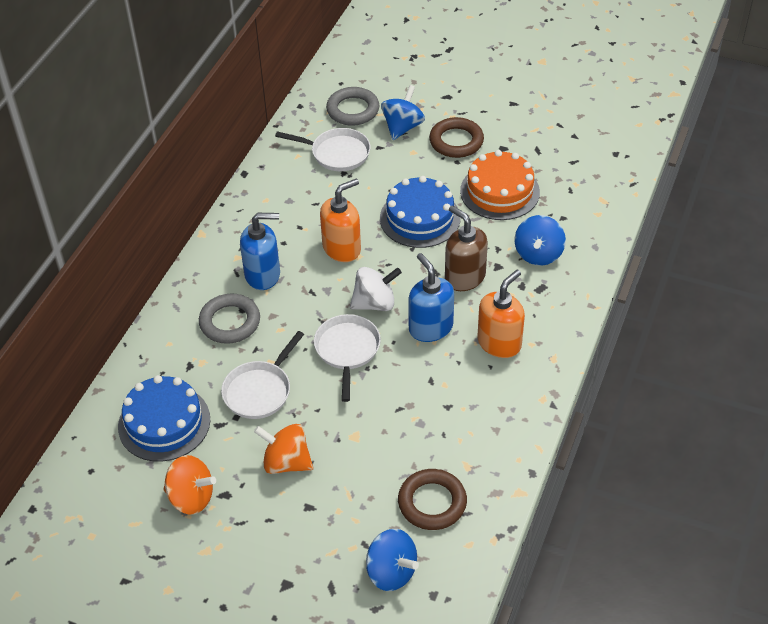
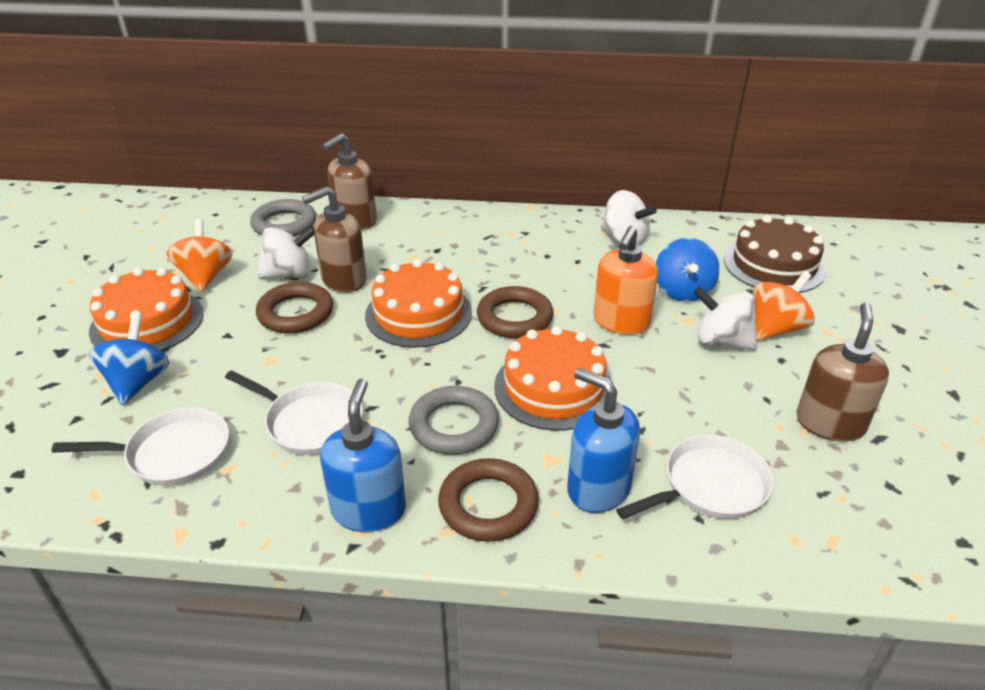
blue cake: 2 -> 0
blue spinning top: 3 -> 2
brown cake: 0 -> 1
brown ring: 2 -> 3
brown soap dispenser: 1 -> 3
orange cake: 1 -> 3
orange soap dispenser: 2 -> 1
white spinning top: 1 -> 3

